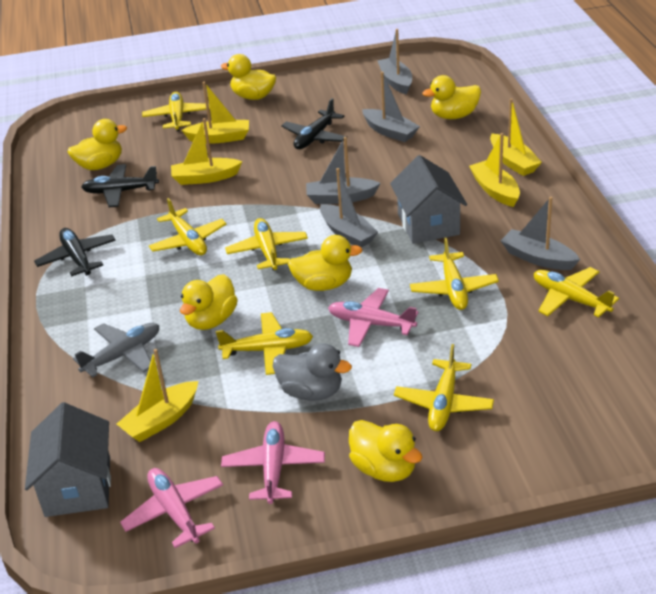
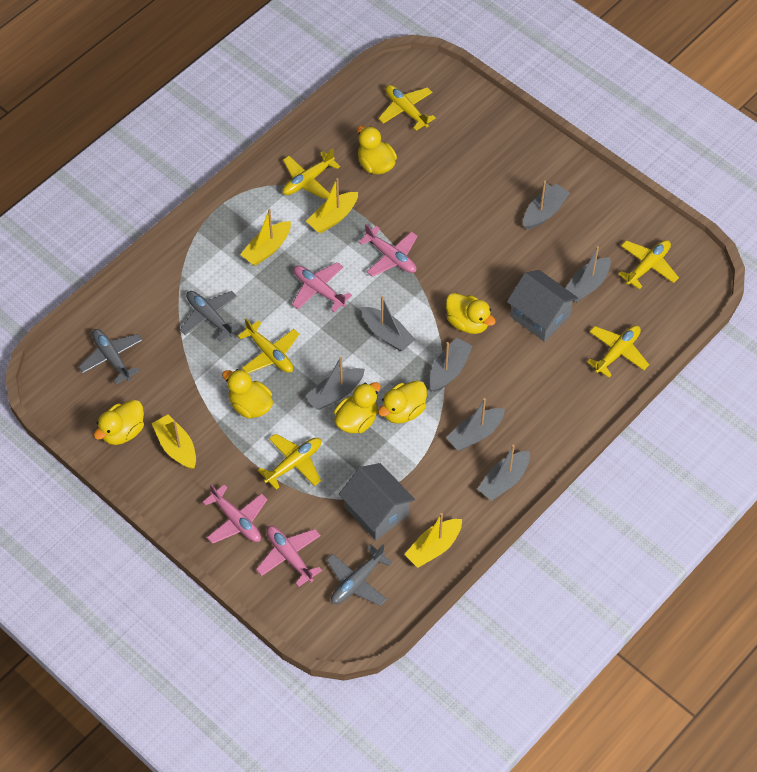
black plane: 3 -> 0
grey boat: 5 -> 7
grey duck: 1 -> 0
grey plane: 1 -> 3
pink plane: 3 -> 4
yellow boat: 5 -> 4
yellow plane: 7 -> 6

